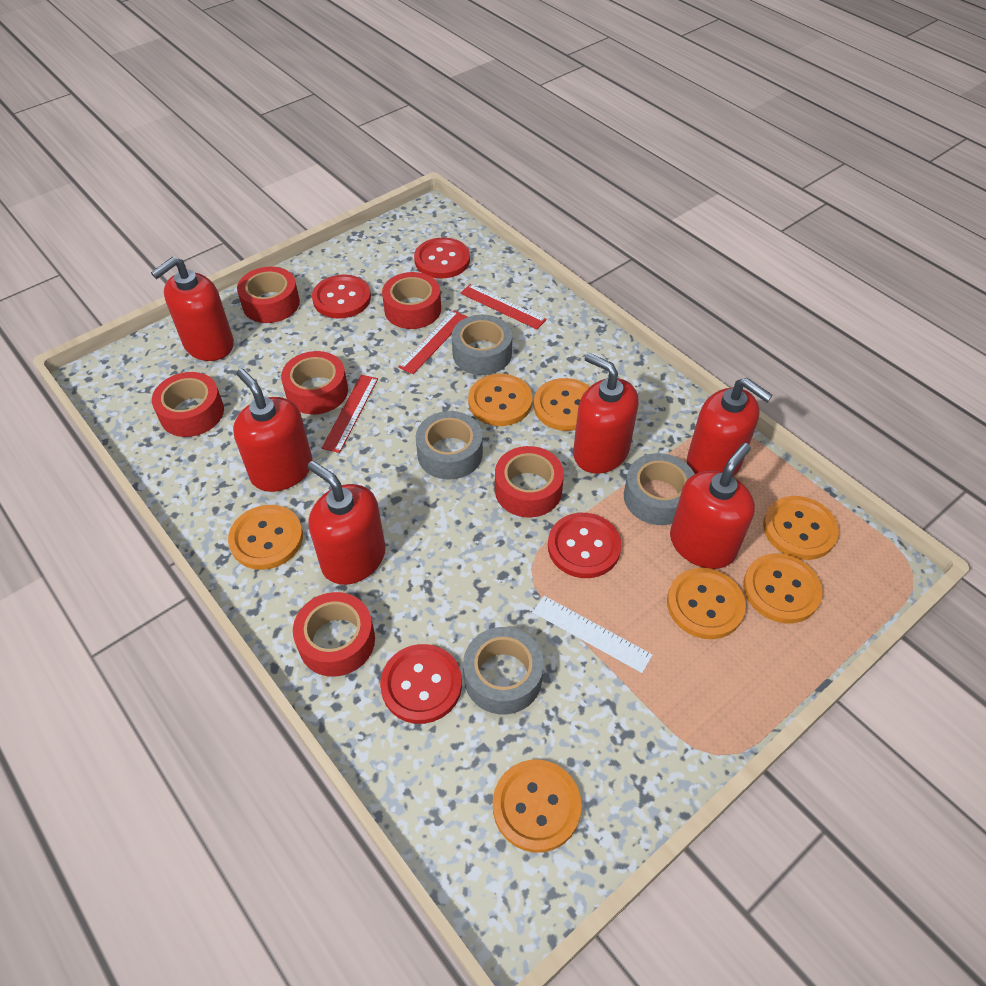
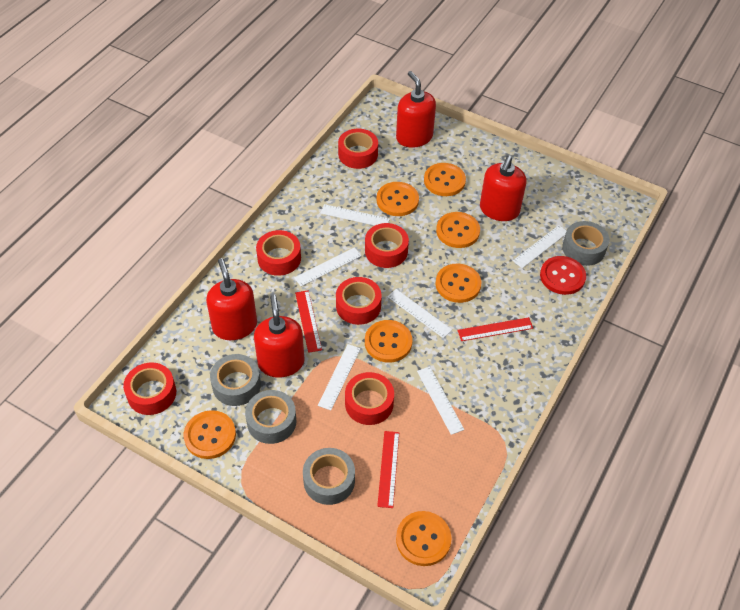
red button: 4 -> 1
red soap dispenser: 6 -> 4
white ruler: 1 -> 6

